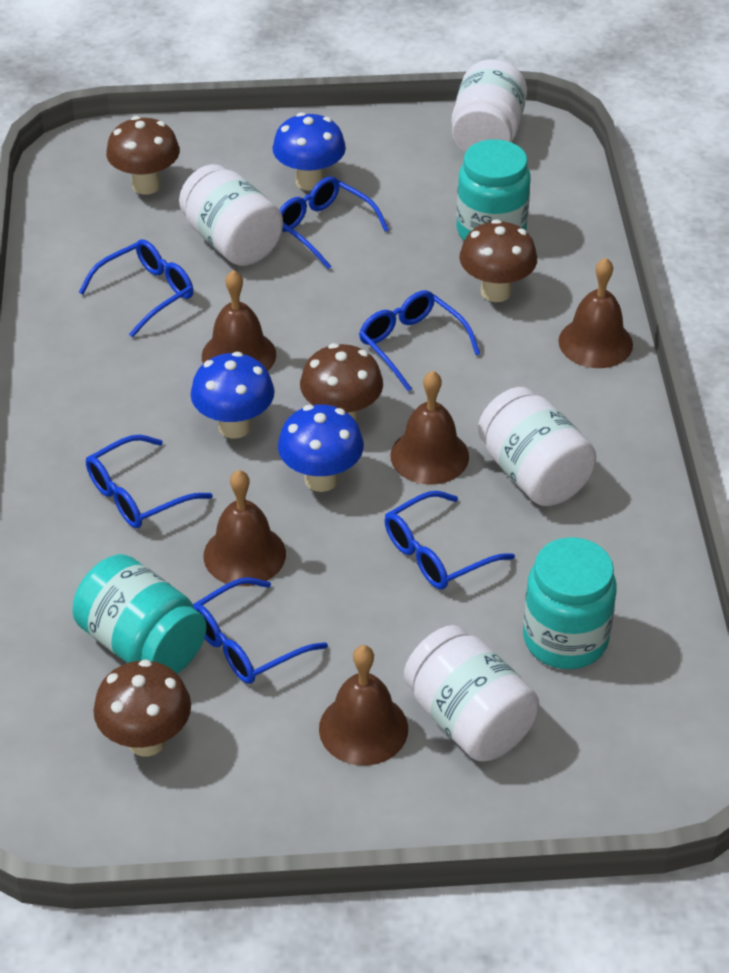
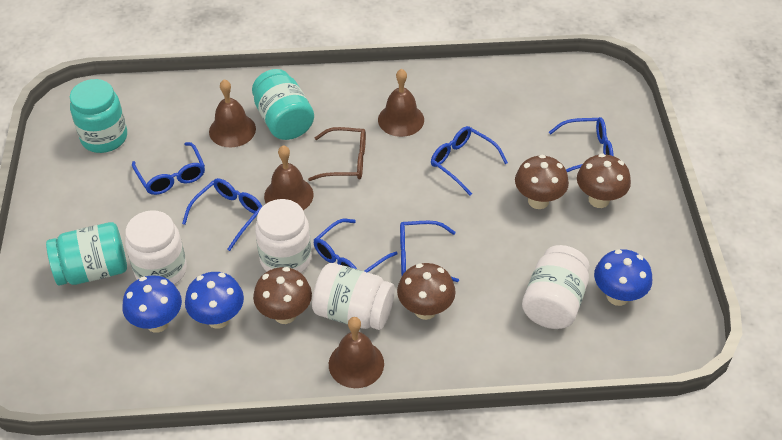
brown bell: 5 -> 4
brown glasses: 0 -> 1

